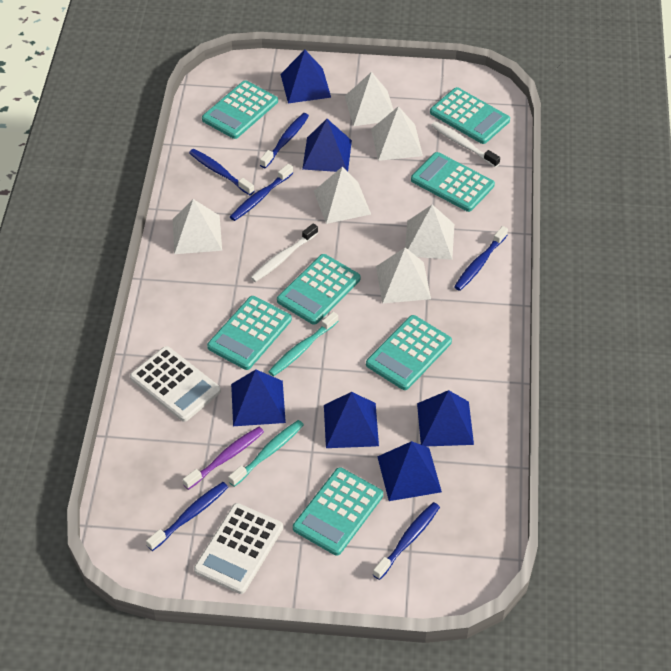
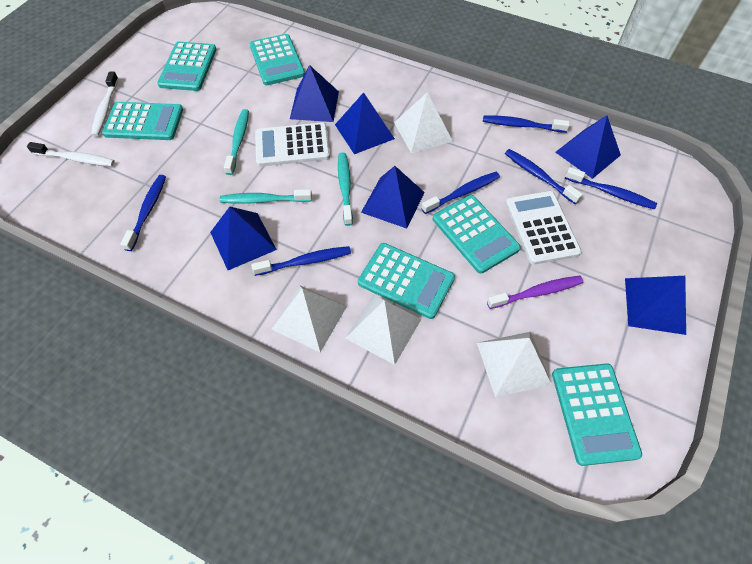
turquoise calculator: 7 -> 6
turquoise toothbrush: 2 -> 3
white pyramid: 6 -> 4

